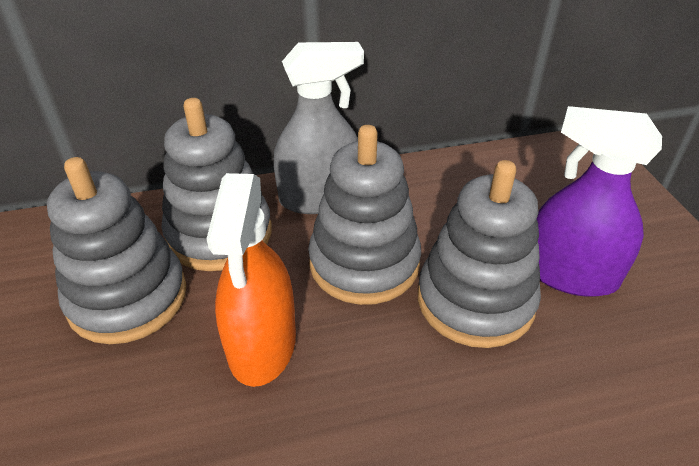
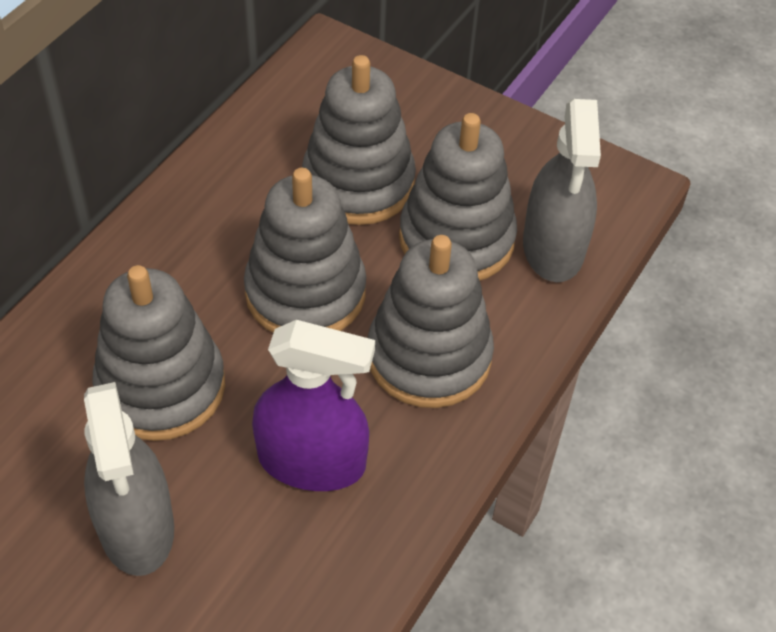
grey spray bottle: 1 -> 2
grey stacking toy: 4 -> 5
orange spray bottle: 1 -> 0

